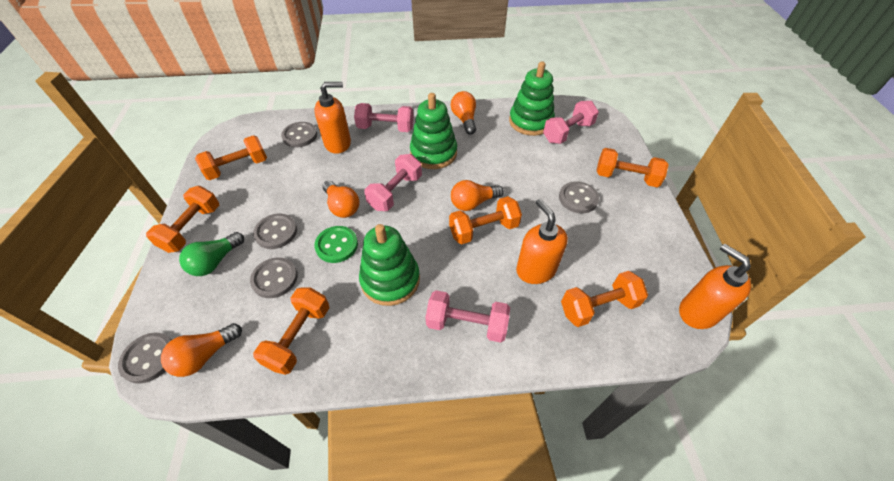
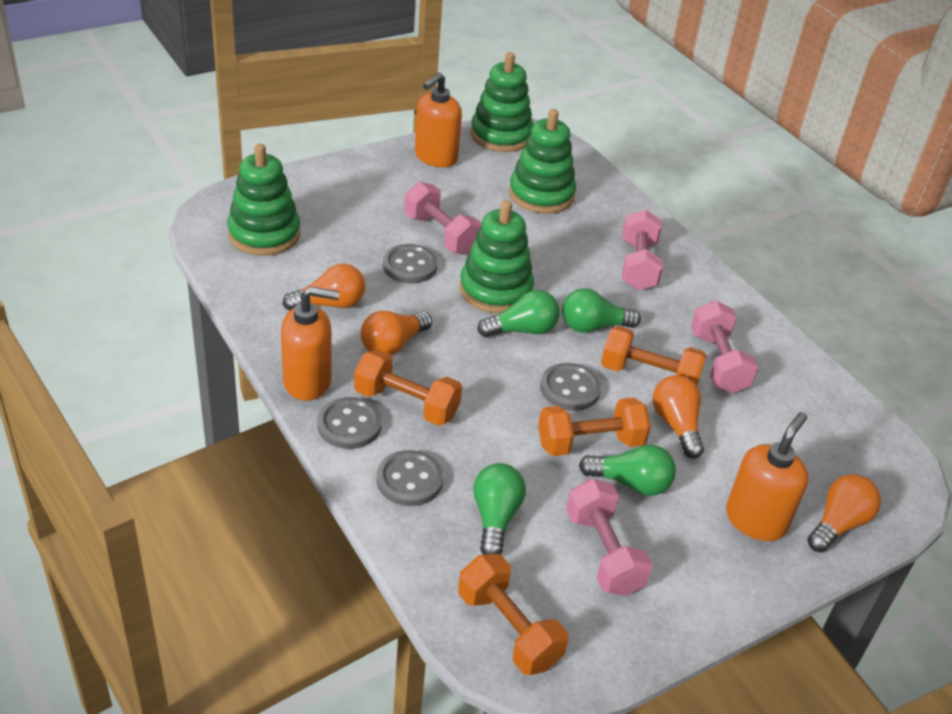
green button: 1 -> 0
green light bulb: 1 -> 4
green stacking toy: 3 -> 4
grey button: 5 -> 4
orange dumbbell: 6 -> 4

